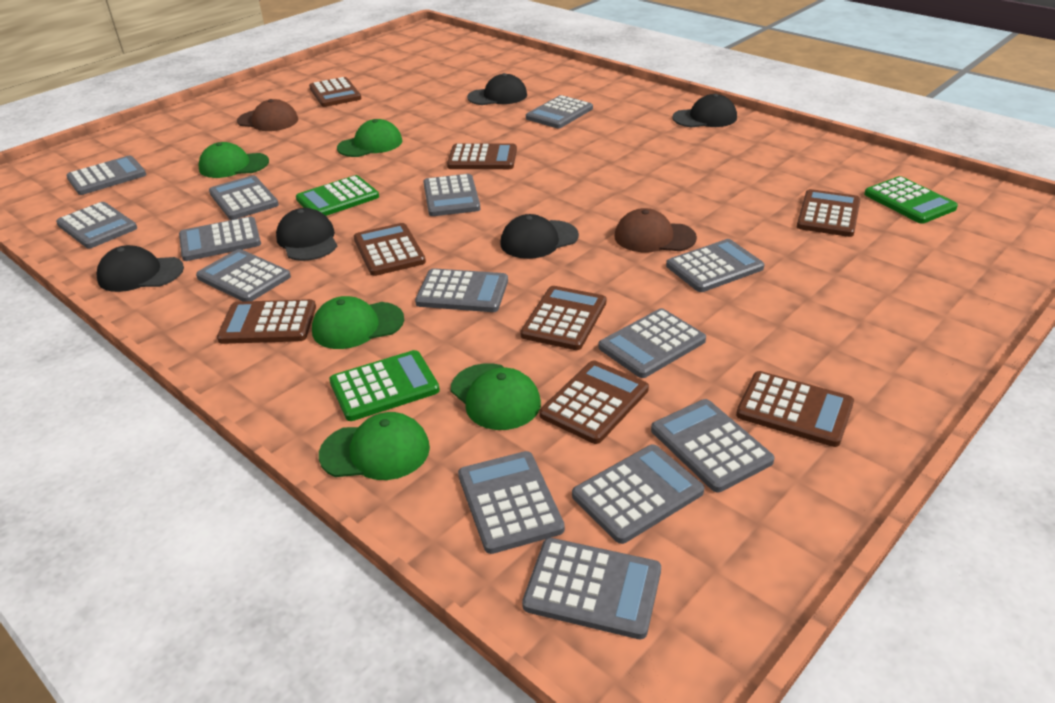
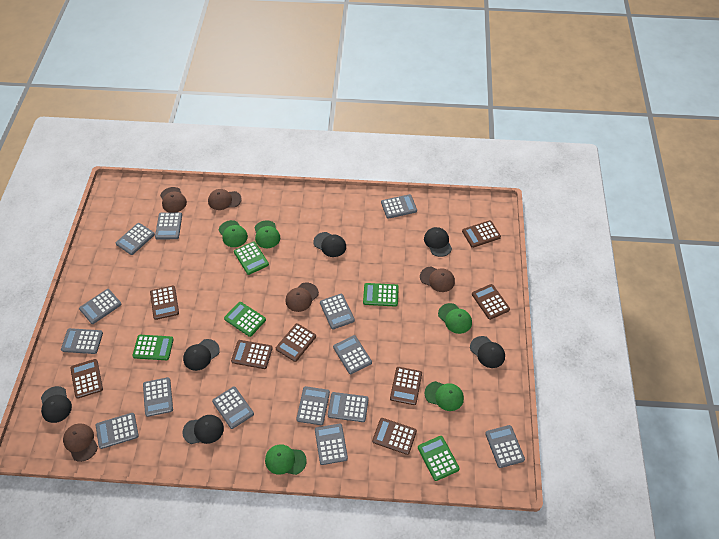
black cap: 5 -> 6
brown cap: 2 -> 5
green calculator: 3 -> 5

